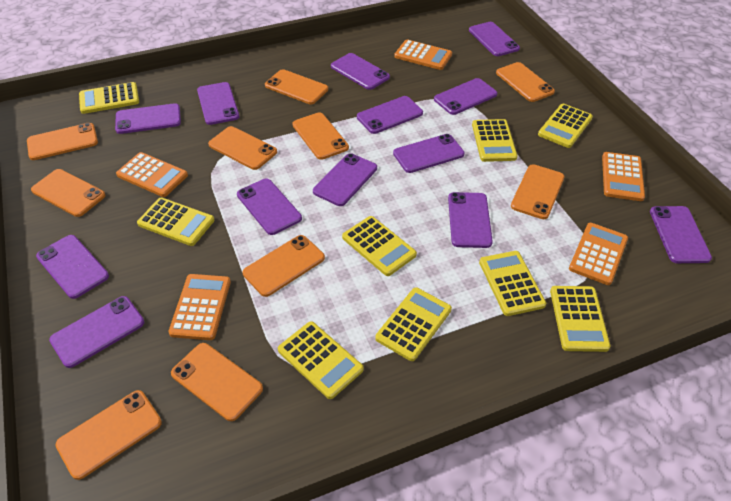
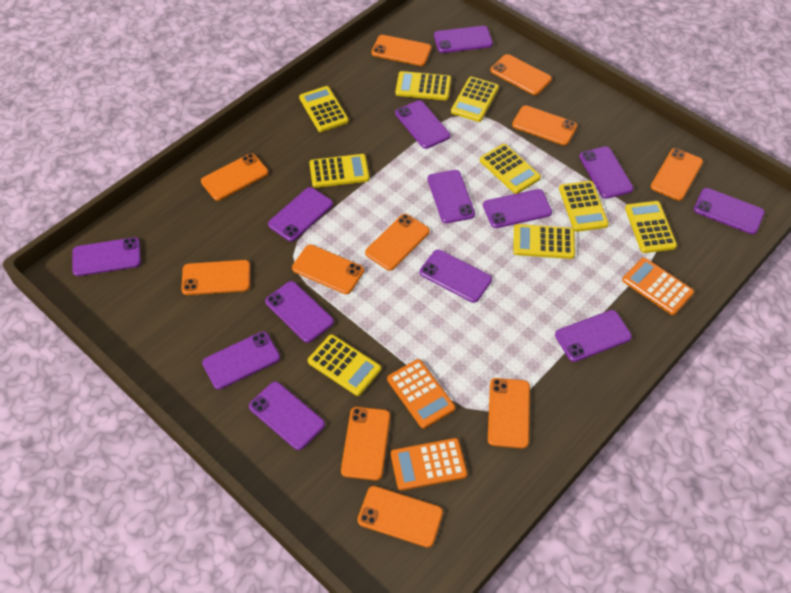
orange calculator: 5 -> 3
orange phone: 10 -> 11

